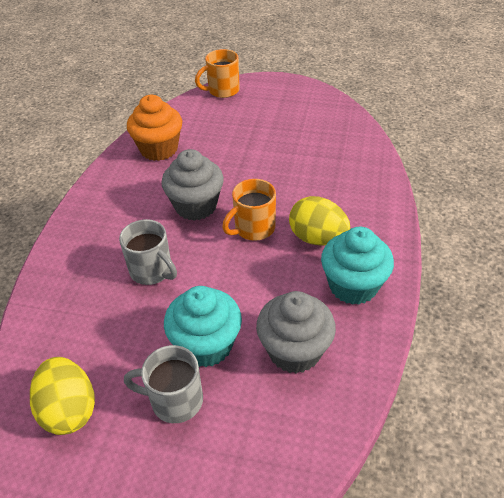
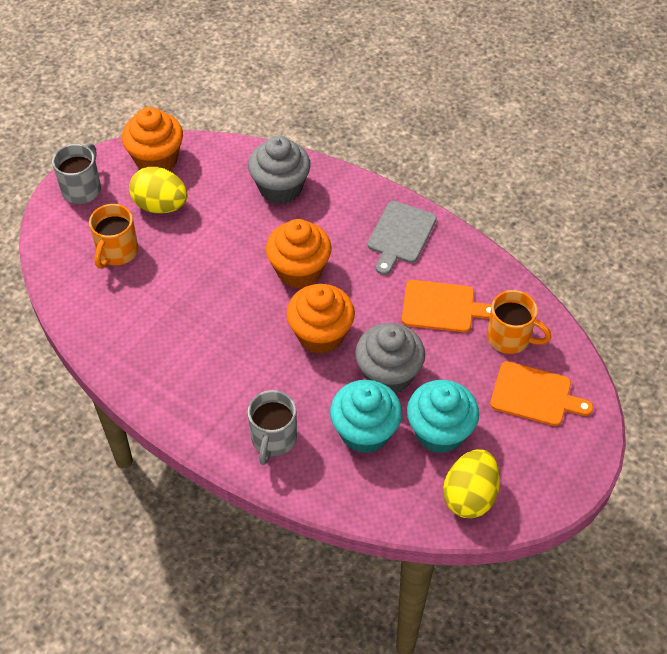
grey cutting board: 0 -> 1
orange cupcake: 1 -> 3
orange cutting board: 0 -> 2

